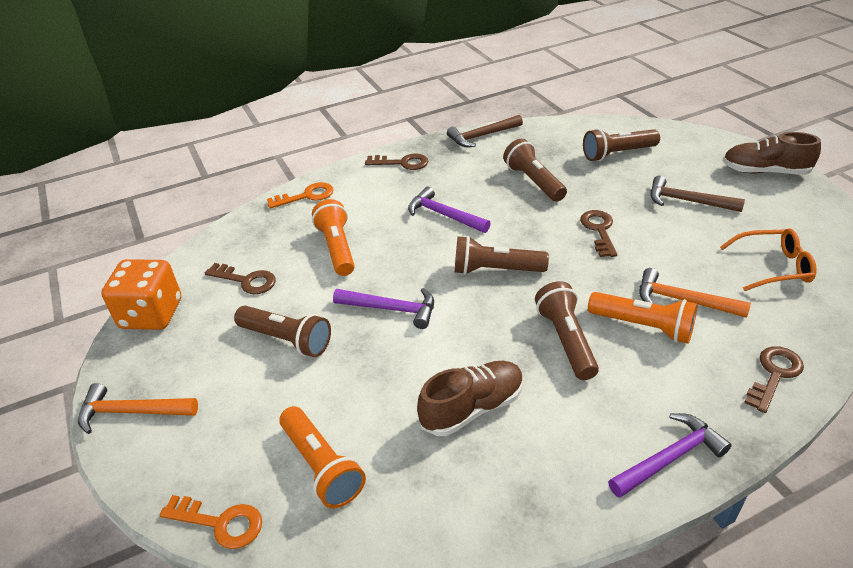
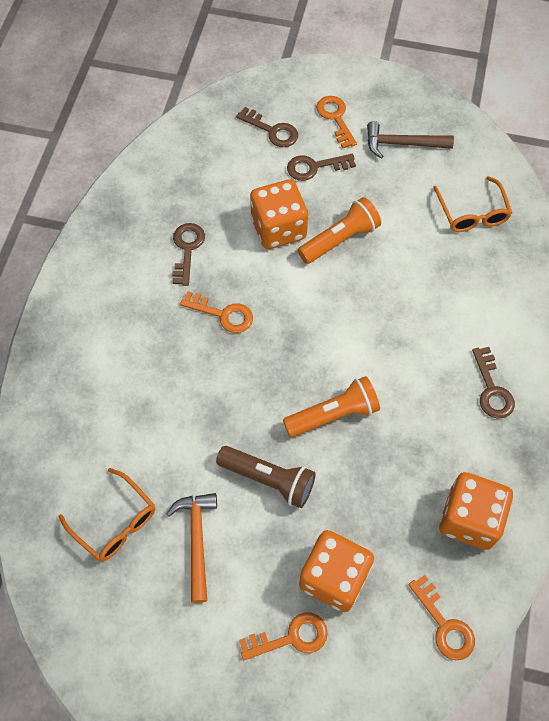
brown flashlight: 5 -> 1
brown hammer: 2 -> 1
brown shoe: 2 -> 0
orange dice: 1 -> 3
orange flashlight: 3 -> 2
orange glasses: 1 -> 2
orange hammer: 2 -> 1
orange key: 2 -> 4
purple hammer: 3 -> 0

